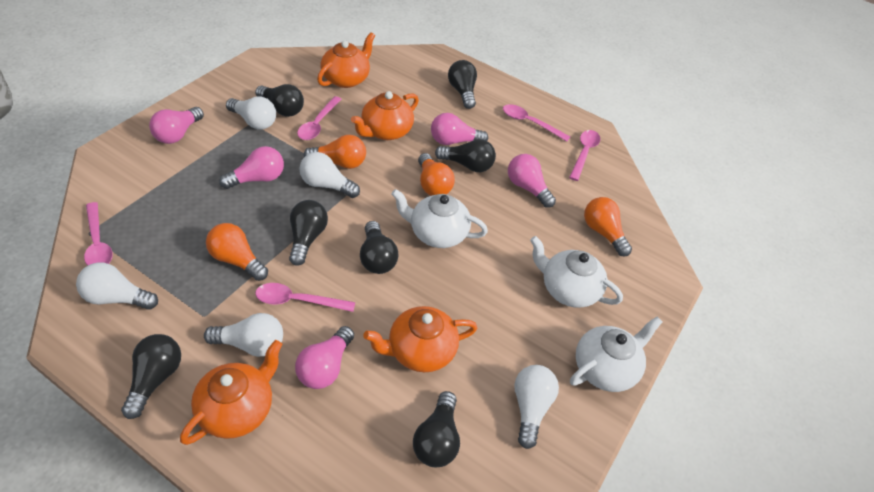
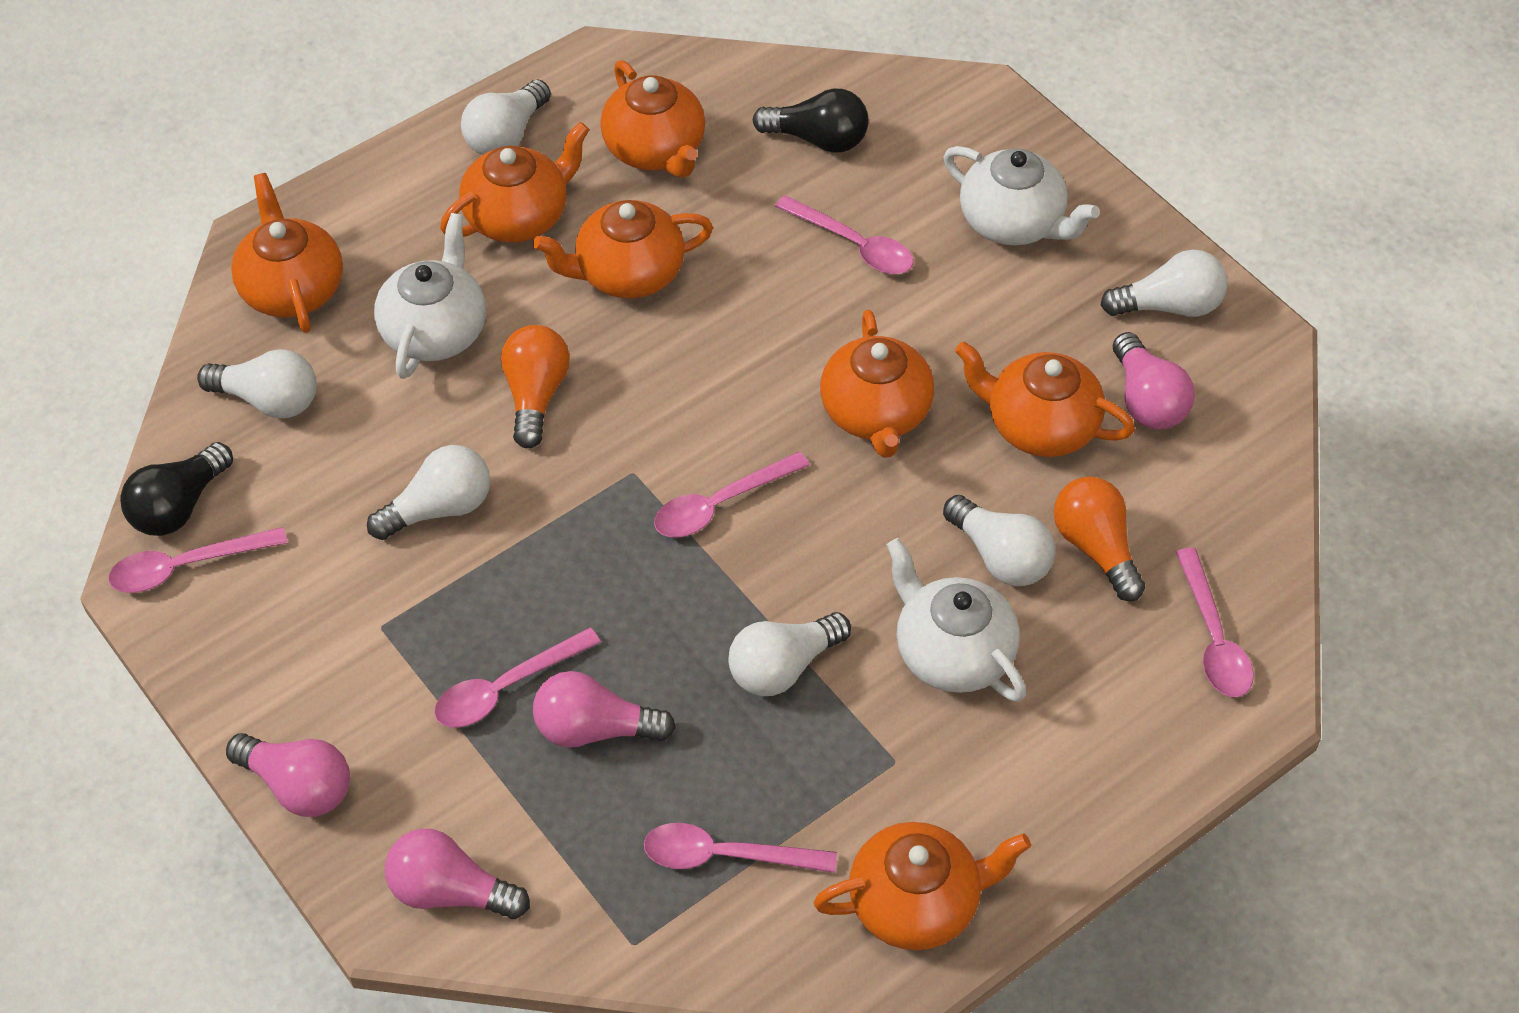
black light bulb: 7 -> 2
orange light bulb: 4 -> 2
orange teapot: 4 -> 7
pink light bulb: 5 -> 4
pink spoon: 5 -> 6
white light bulb: 5 -> 6

